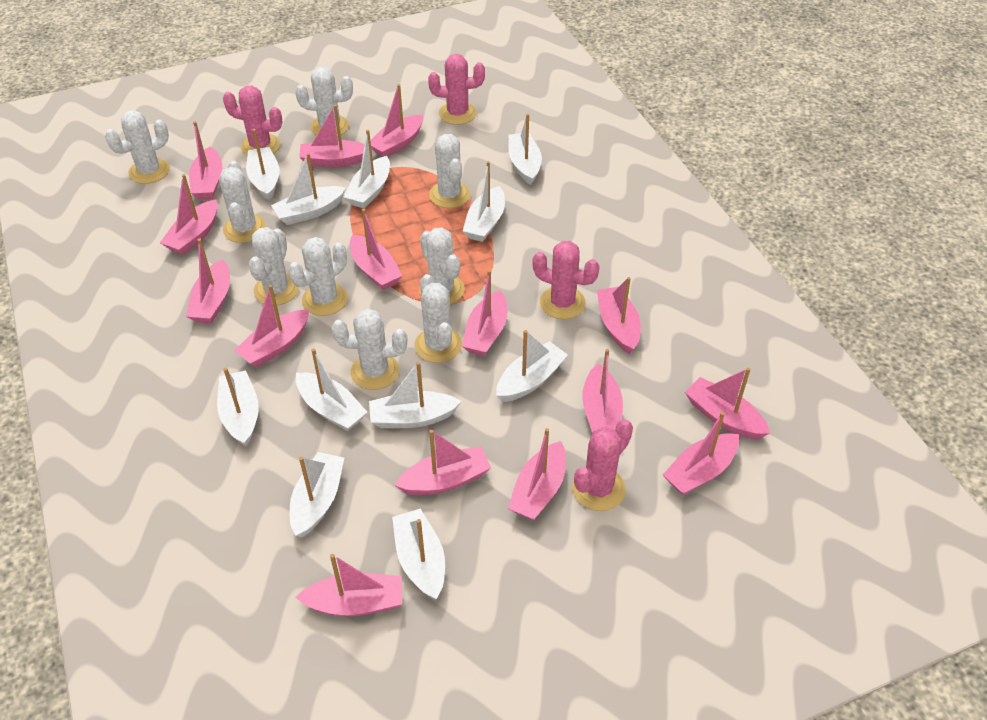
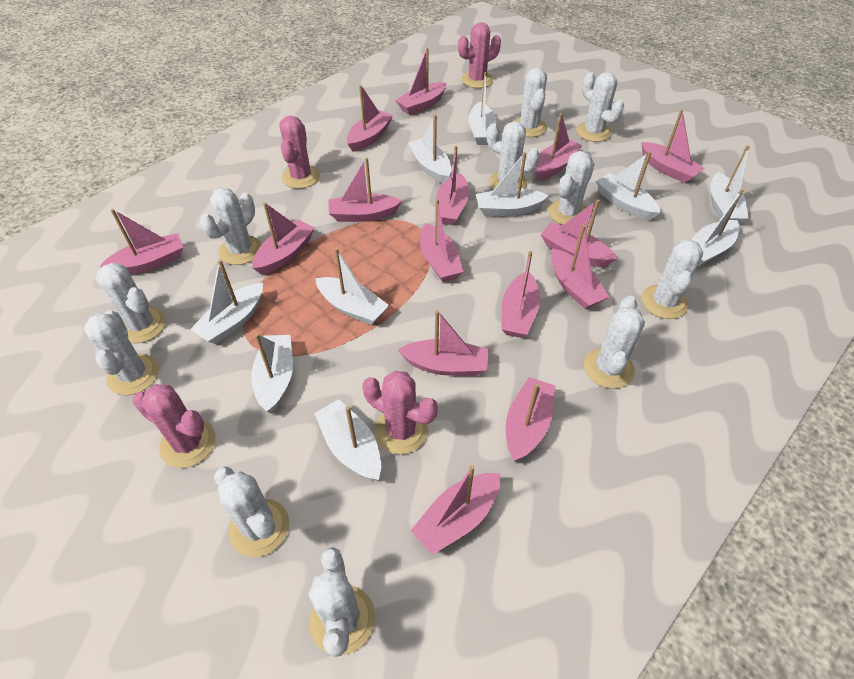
white boat: 11 -> 10
white cactus: 9 -> 11

